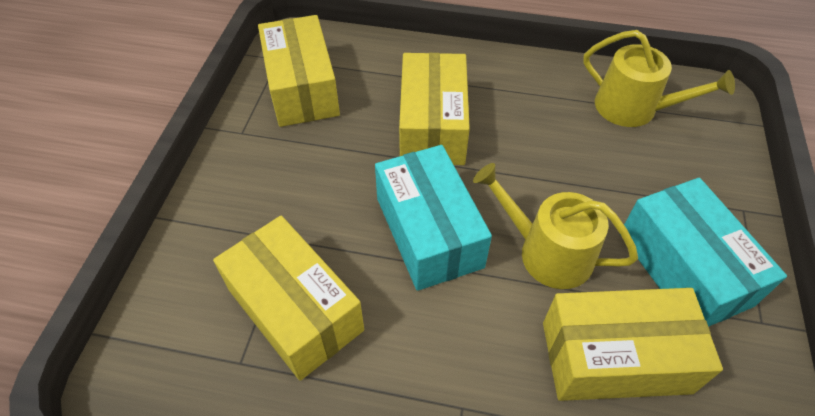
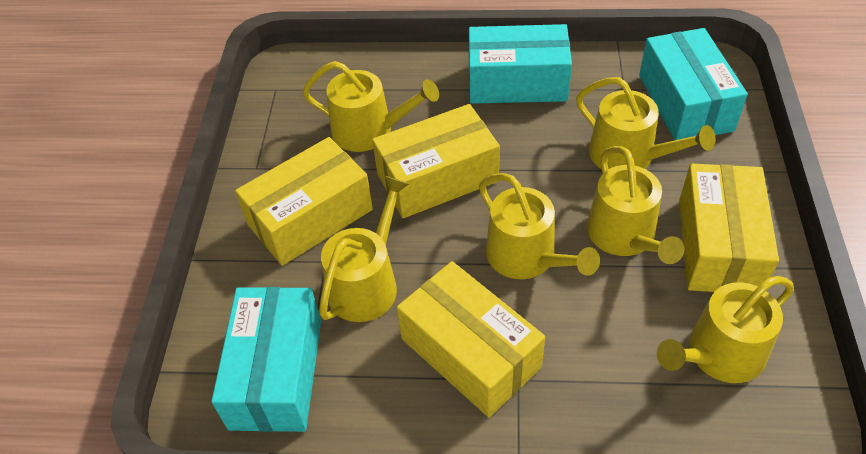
turquoise box: 2 -> 3
yellow watering can: 2 -> 6

